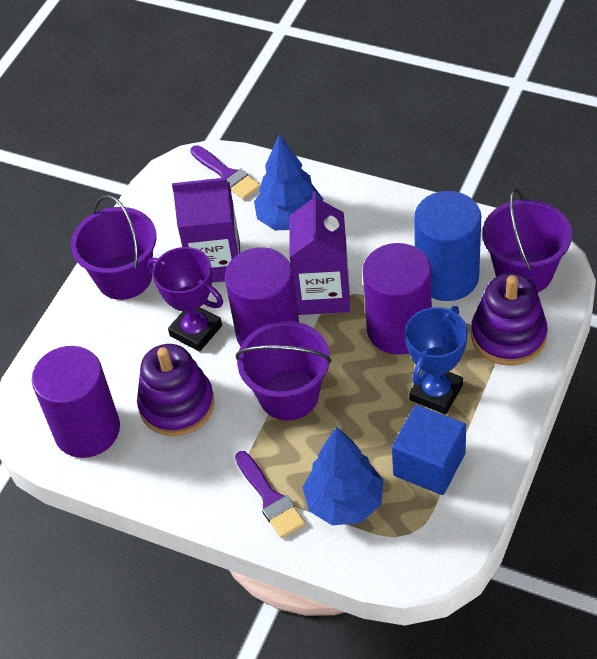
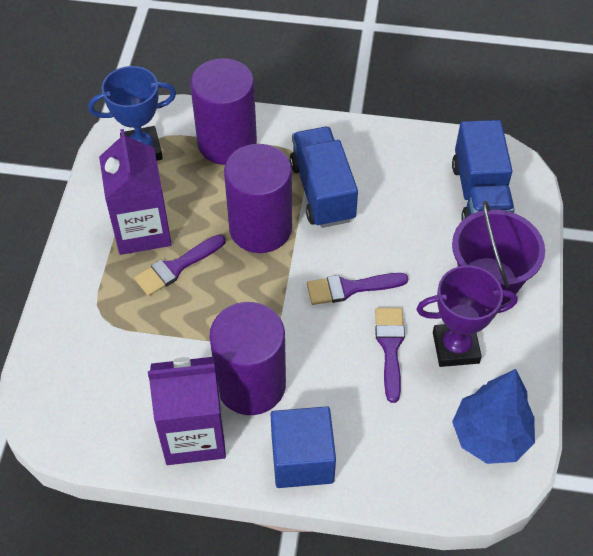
blue cylinder: 1 -> 0
blue tree: 2 -> 1
blue truck: 0 -> 2
purple brush: 2 -> 3
purple bucket: 3 -> 1
purple stacking toy: 2 -> 0

